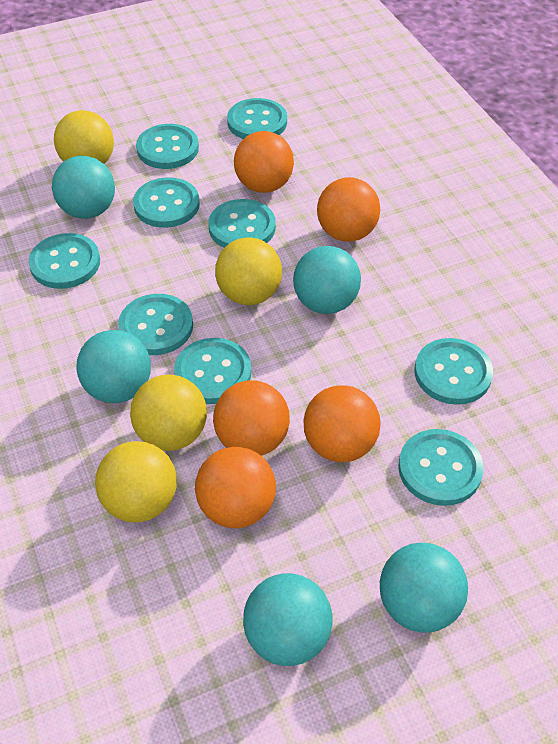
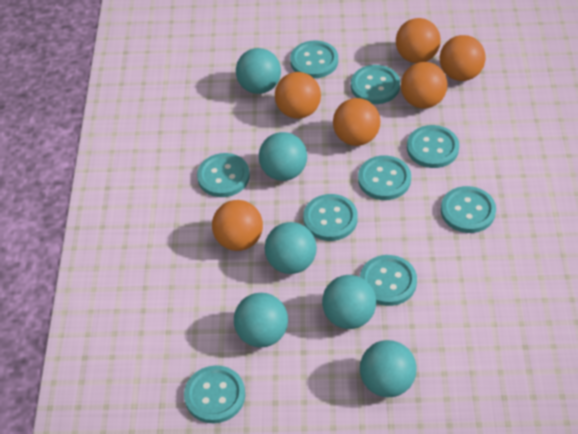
orange ball: 5 -> 6
turquoise ball: 5 -> 6
yellow ball: 4 -> 0

